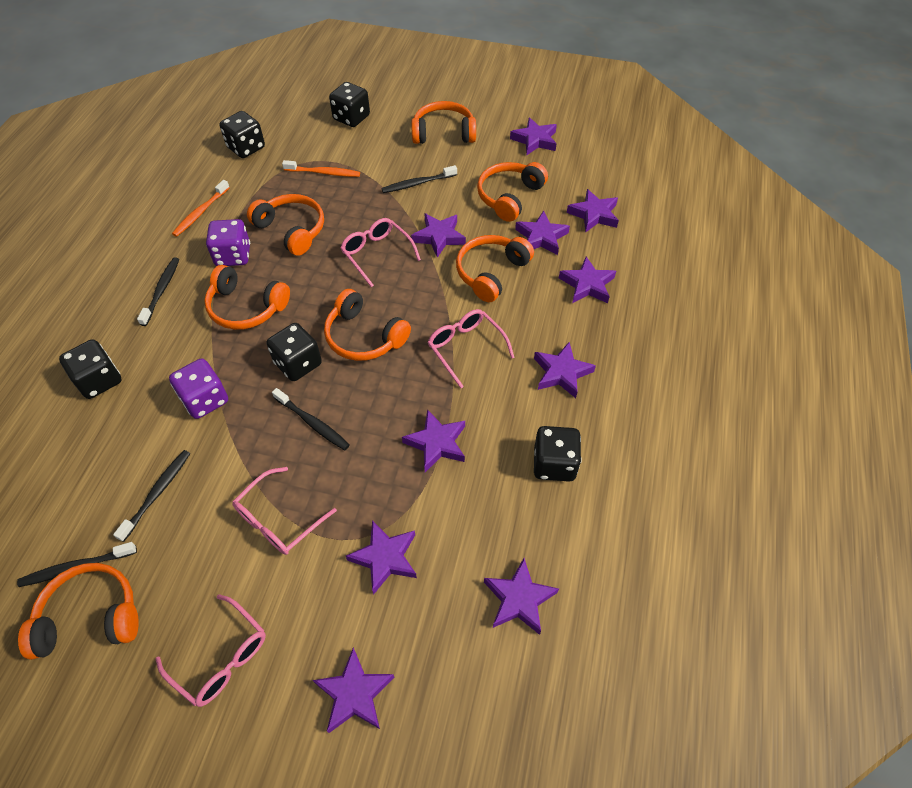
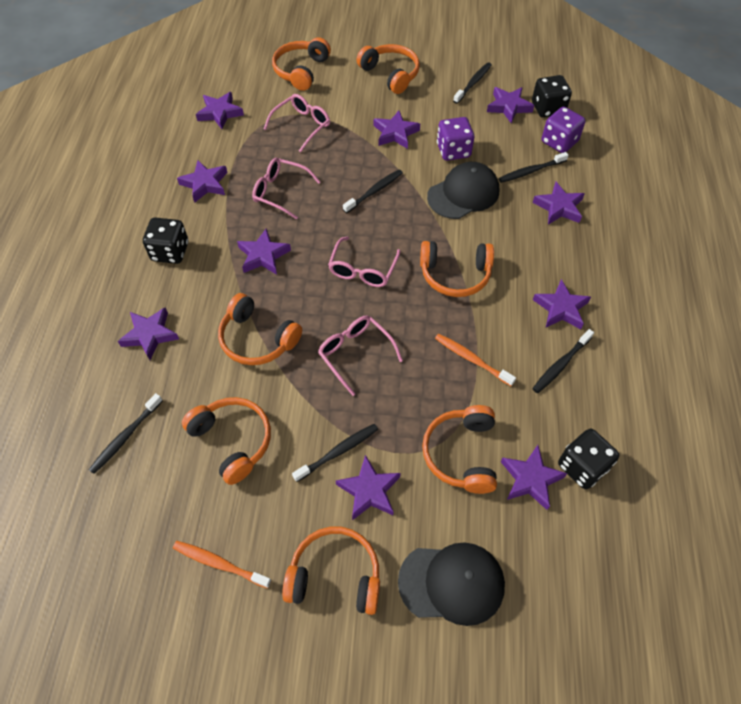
black cap: 0 -> 2
black dice: 5 -> 3
black toothbrush: 5 -> 6

